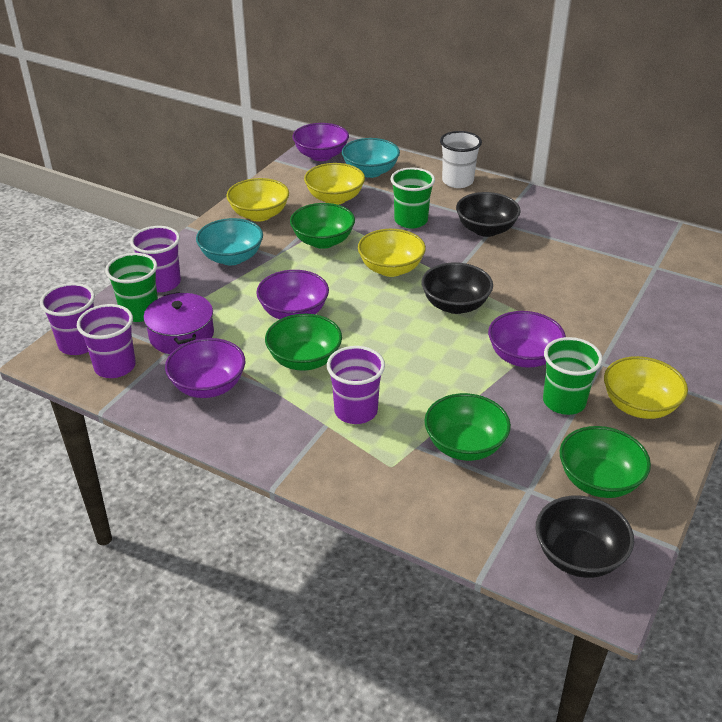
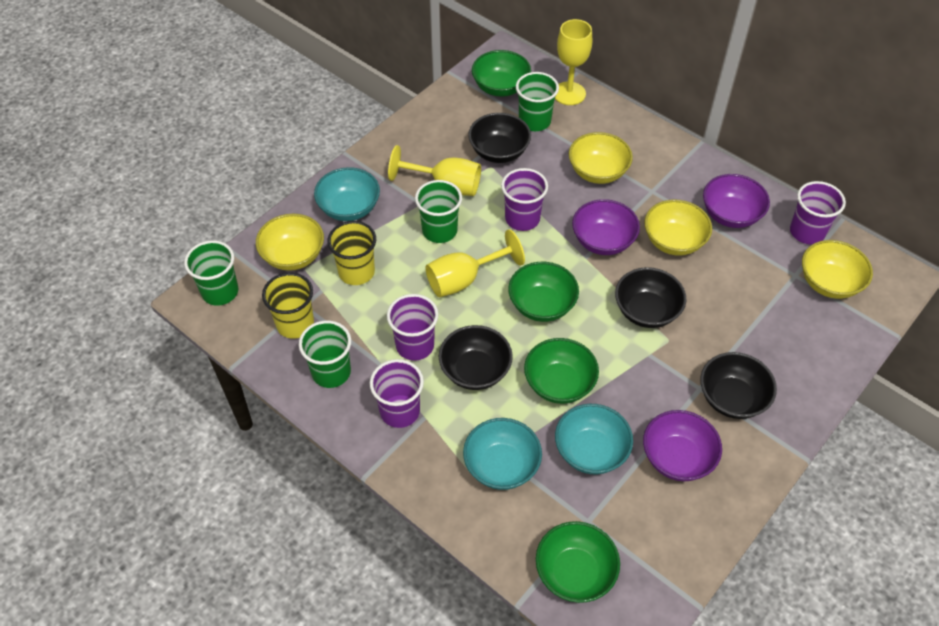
black bowl: 3 -> 4
green cup: 3 -> 4
purple bowl: 4 -> 3
purple pot: 1 -> 0
turquoise bowl: 2 -> 3
white cup: 1 -> 0
yellow cup: 0 -> 2
yellow goblet: 0 -> 3

